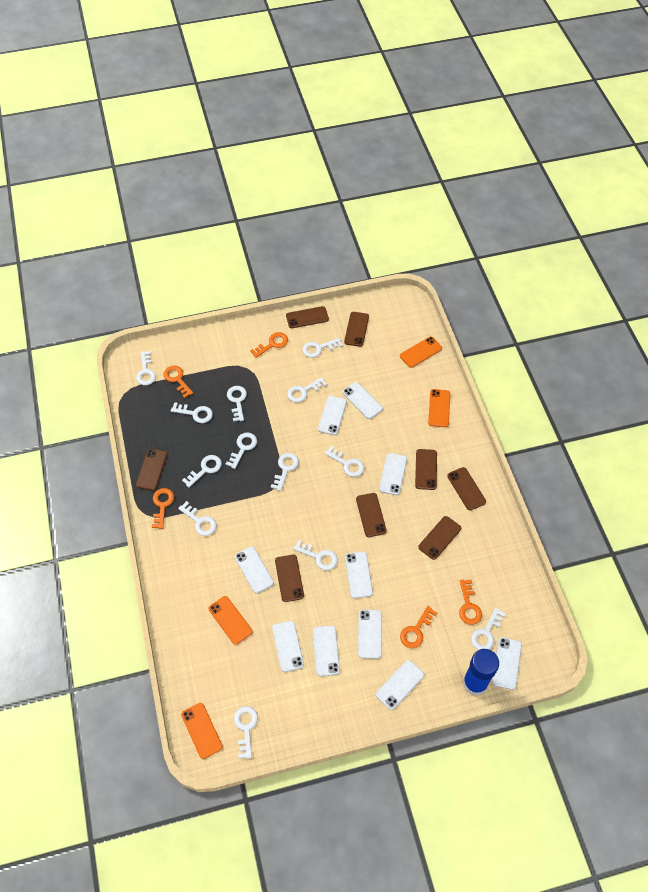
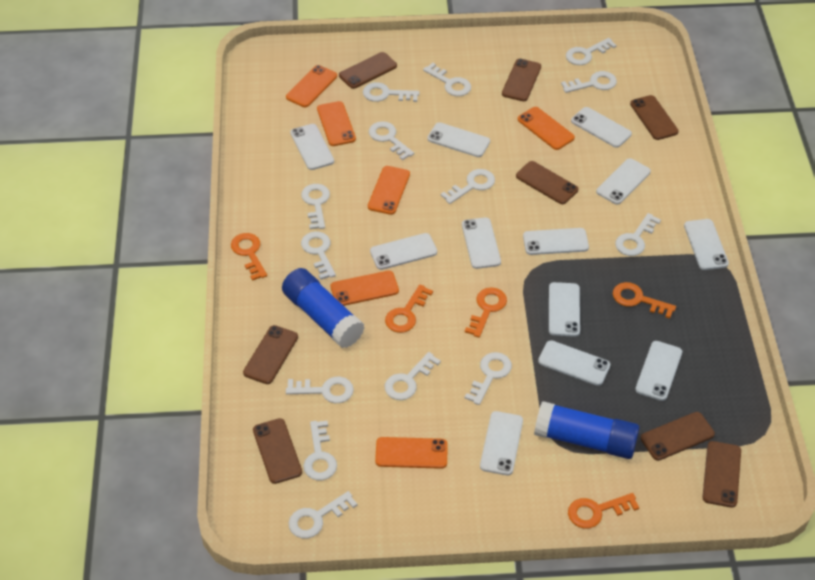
blue glue stick: 1 -> 2
orange phone: 4 -> 6
white key: 13 -> 14
white phone: 10 -> 12

